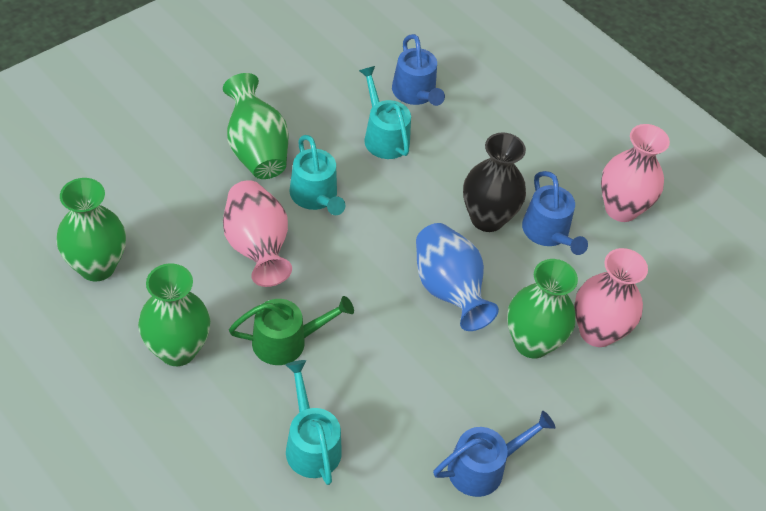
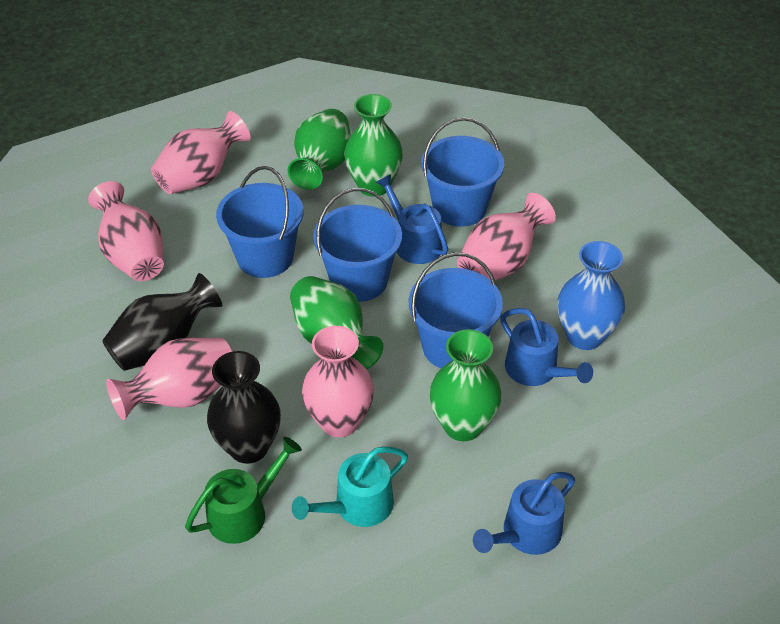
black vase: 1 -> 2
blue bucket: 0 -> 4
pink vase: 3 -> 5
turquoise watering can: 3 -> 1

